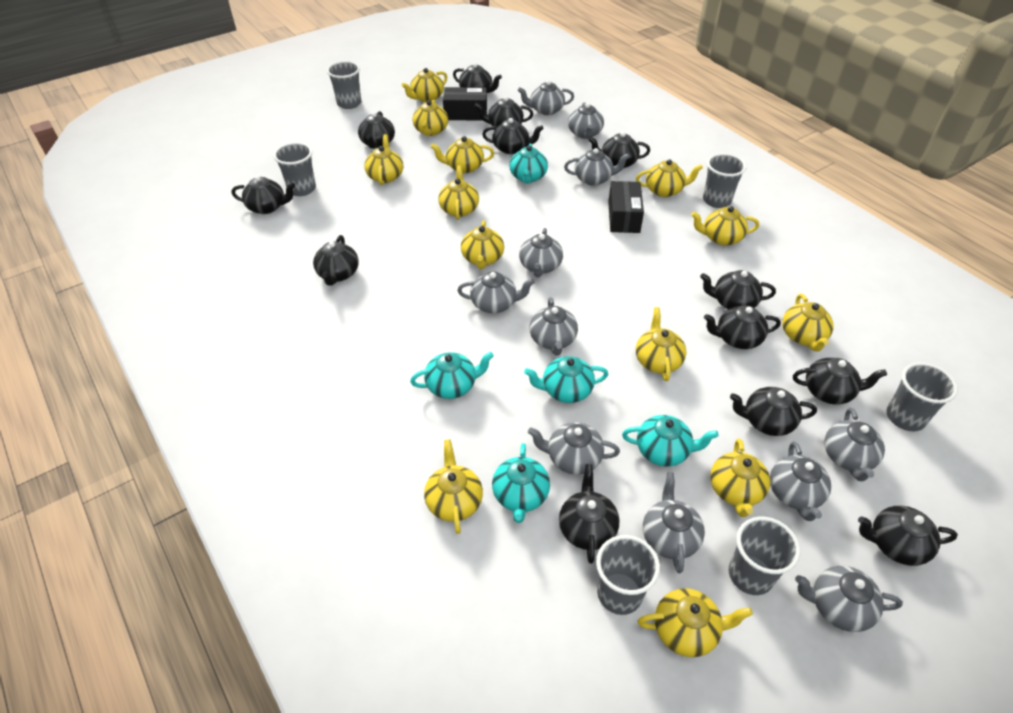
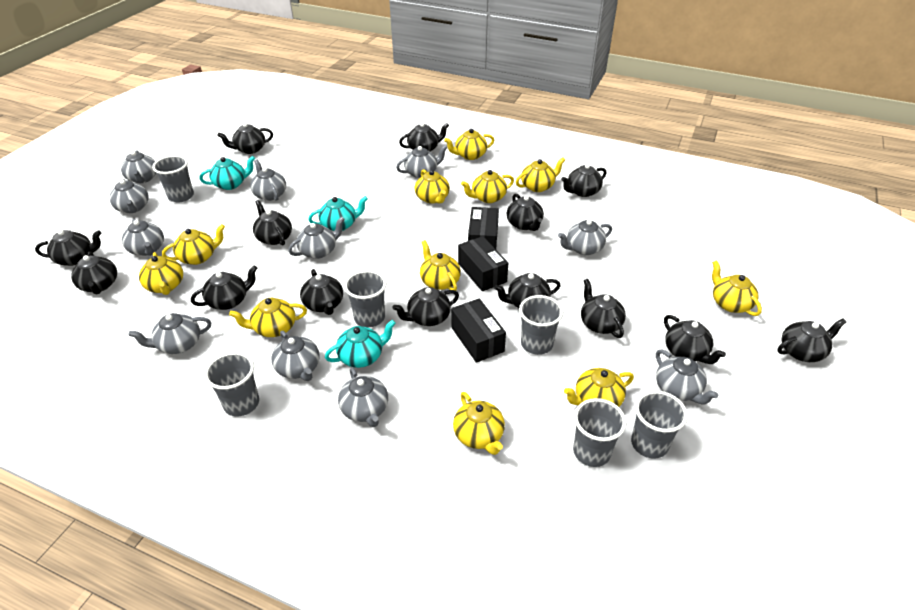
black box: 2 -> 3
black teapot: 13 -> 14
turquoise teapot: 5 -> 3
yellow teapot: 13 -> 11

